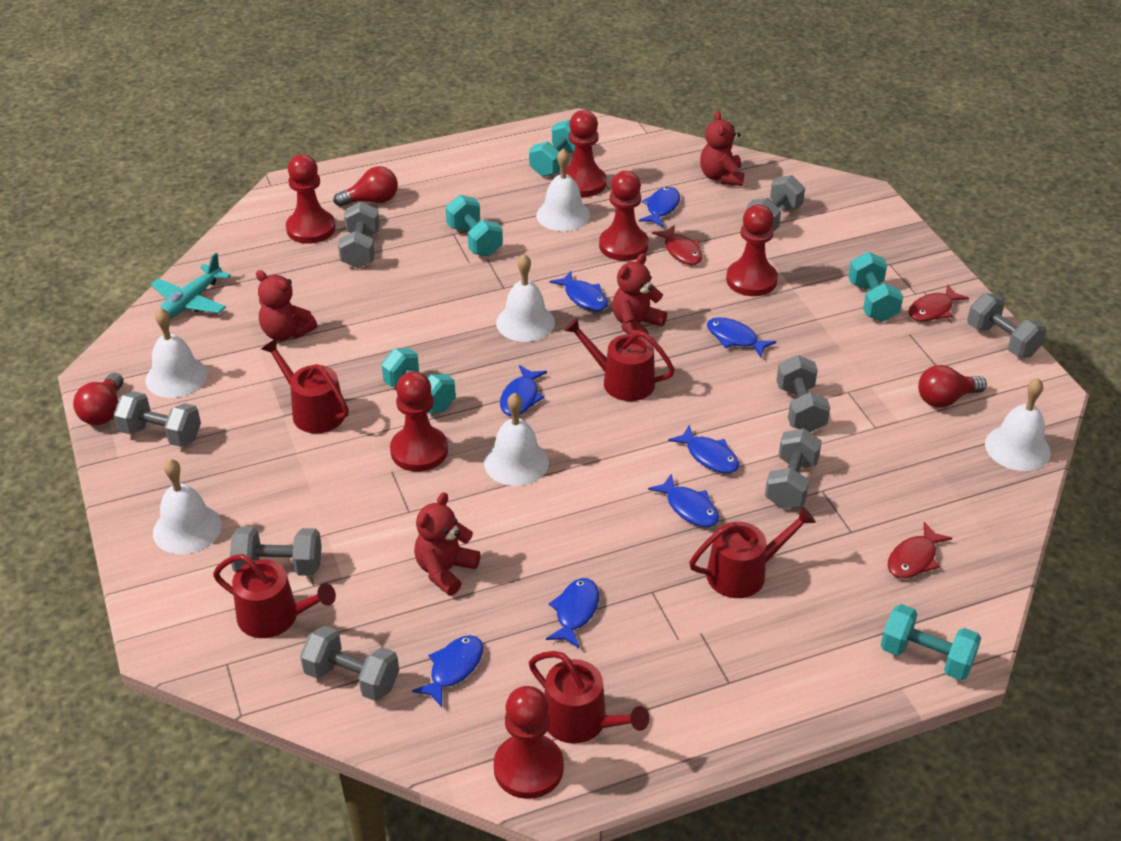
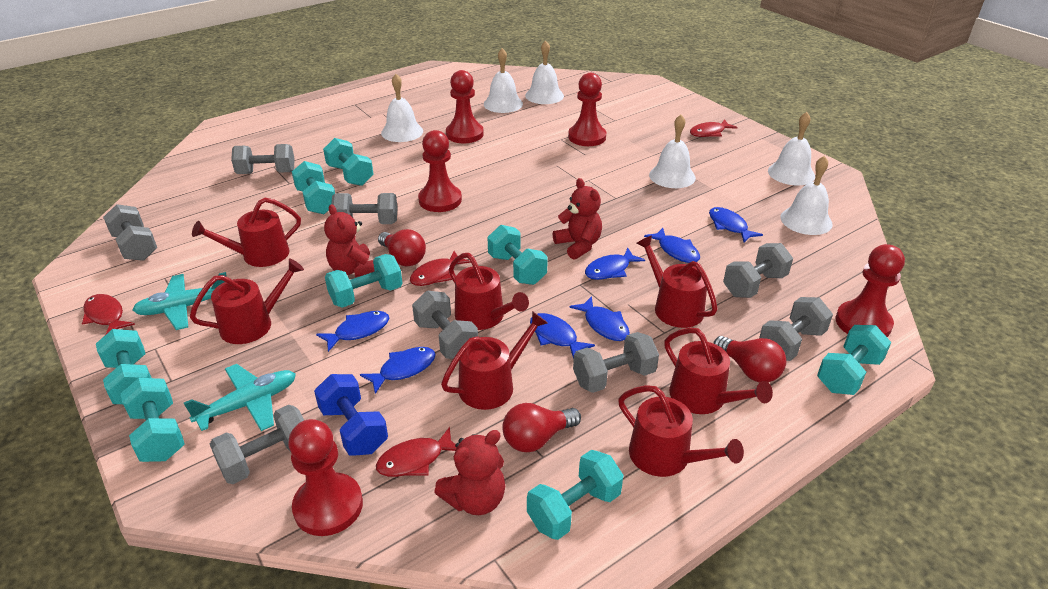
blue dumbbell: 0 -> 1
blue fish: 8 -> 7
red fish: 3 -> 4
red pawn: 6 -> 5
red teddy bear: 4 -> 3
red watering can: 5 -> 7
turquoise dumbbell: 5 -> 8
turquoise plane: 1 -> 2

